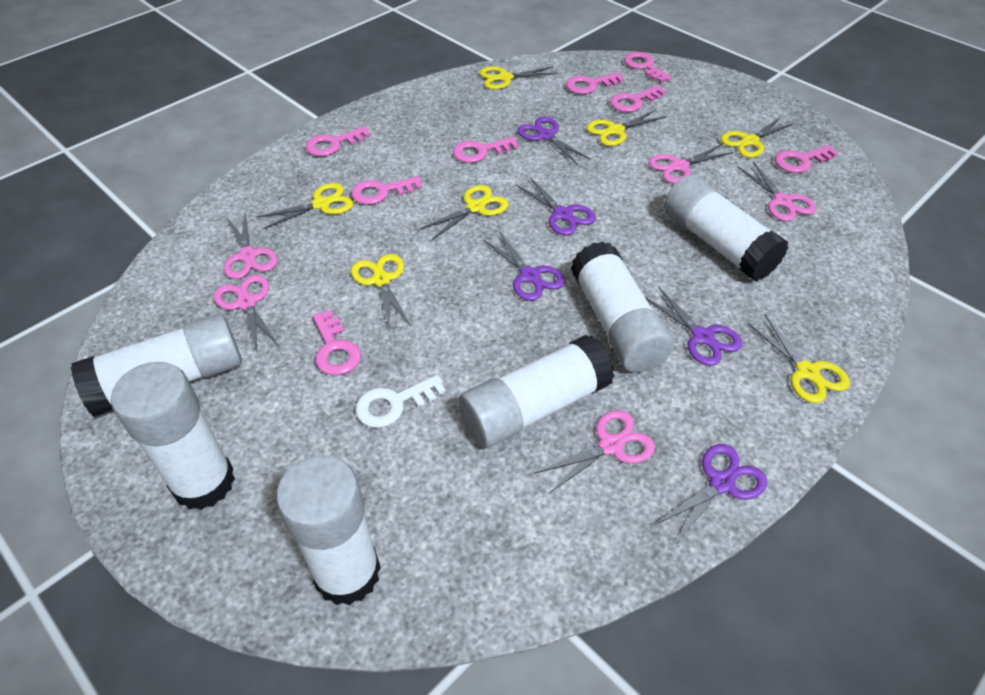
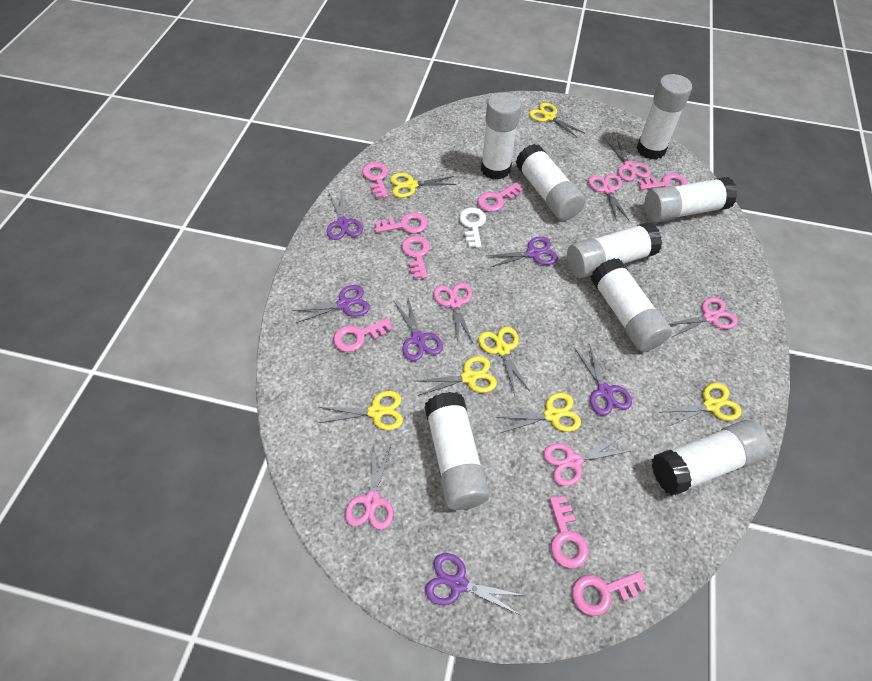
pink scissors: 5 -> 6
purple scissors: 5 -> 6
white glue stick: 6 -> 8

